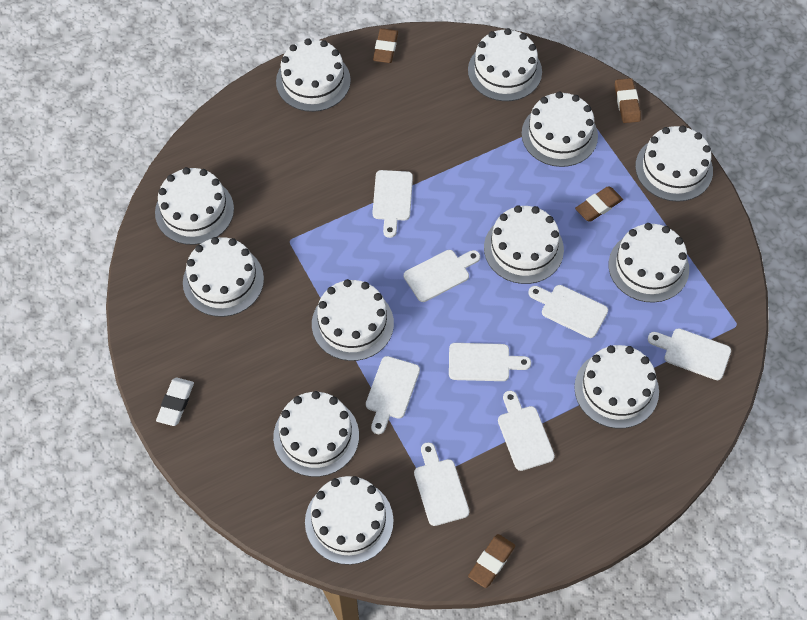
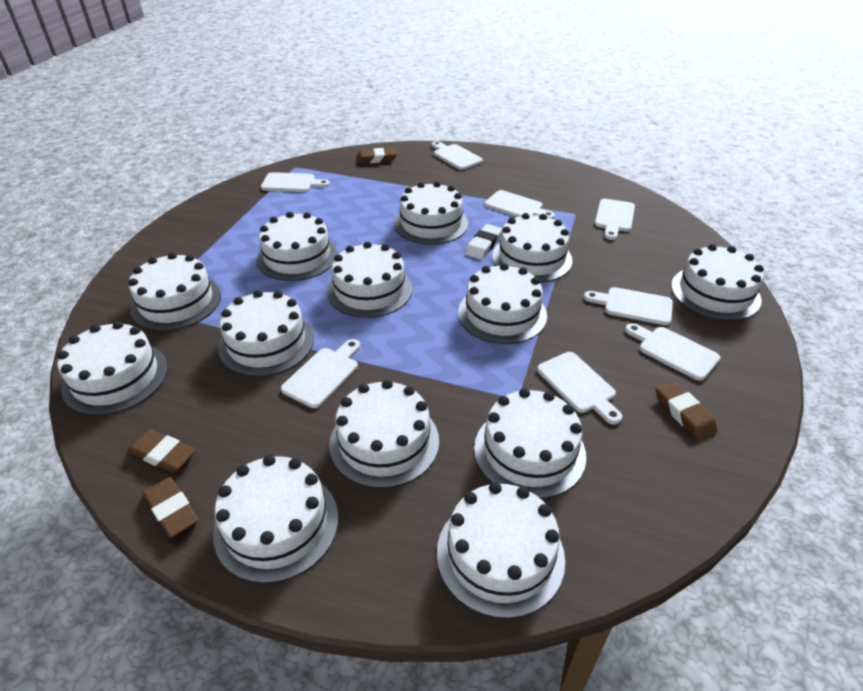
white cake: 12 -> 13

